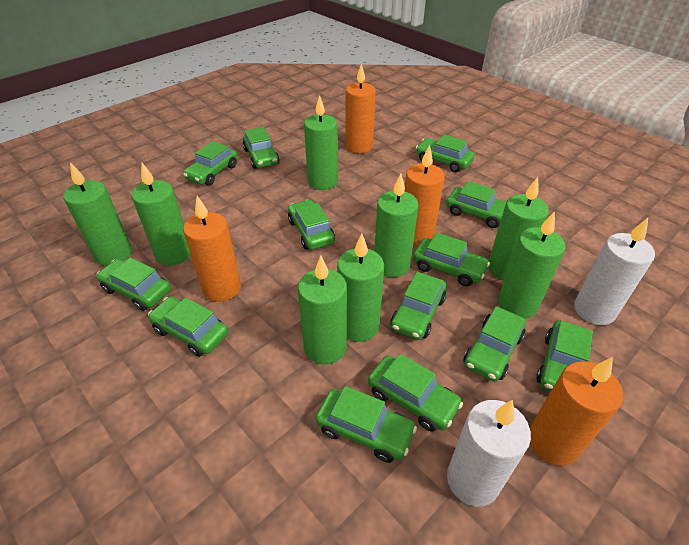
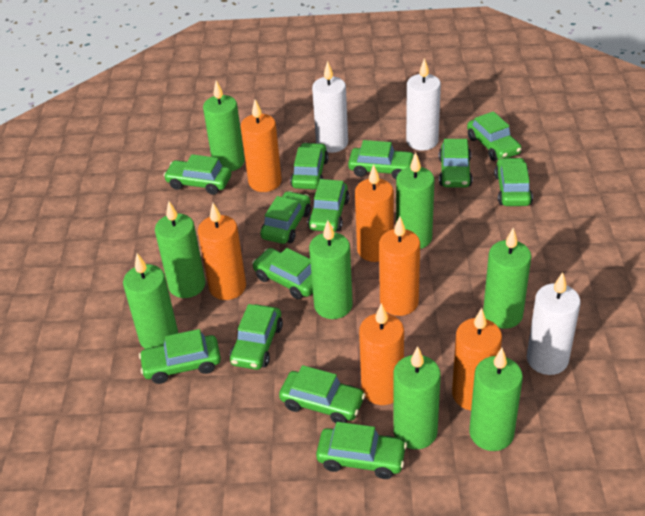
orange candle: 4 -> 6
white candle: 2 -> 3

